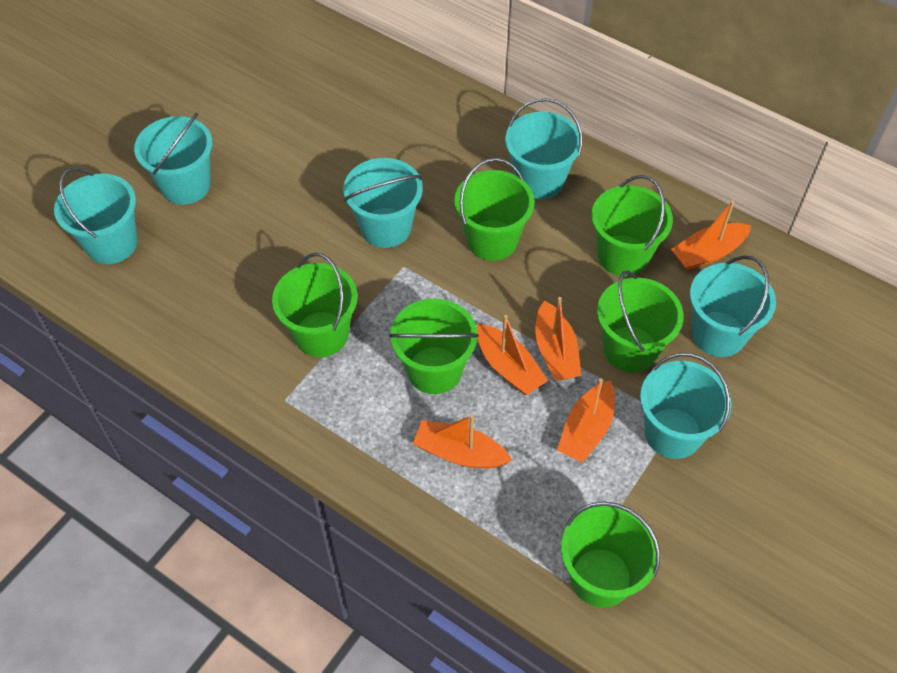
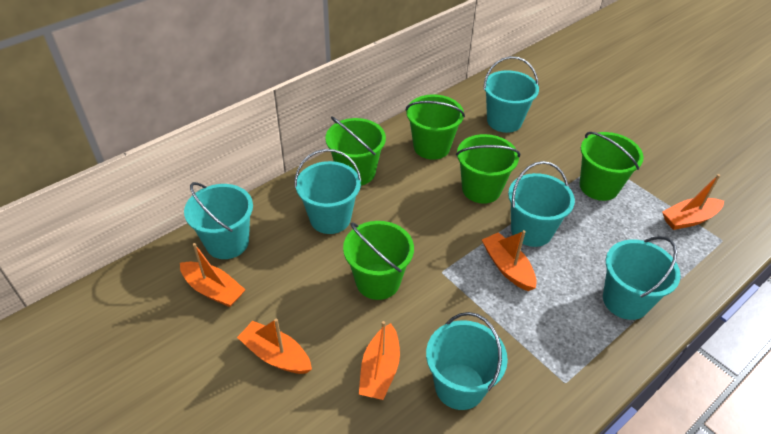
green bucket: 6 -> 5

